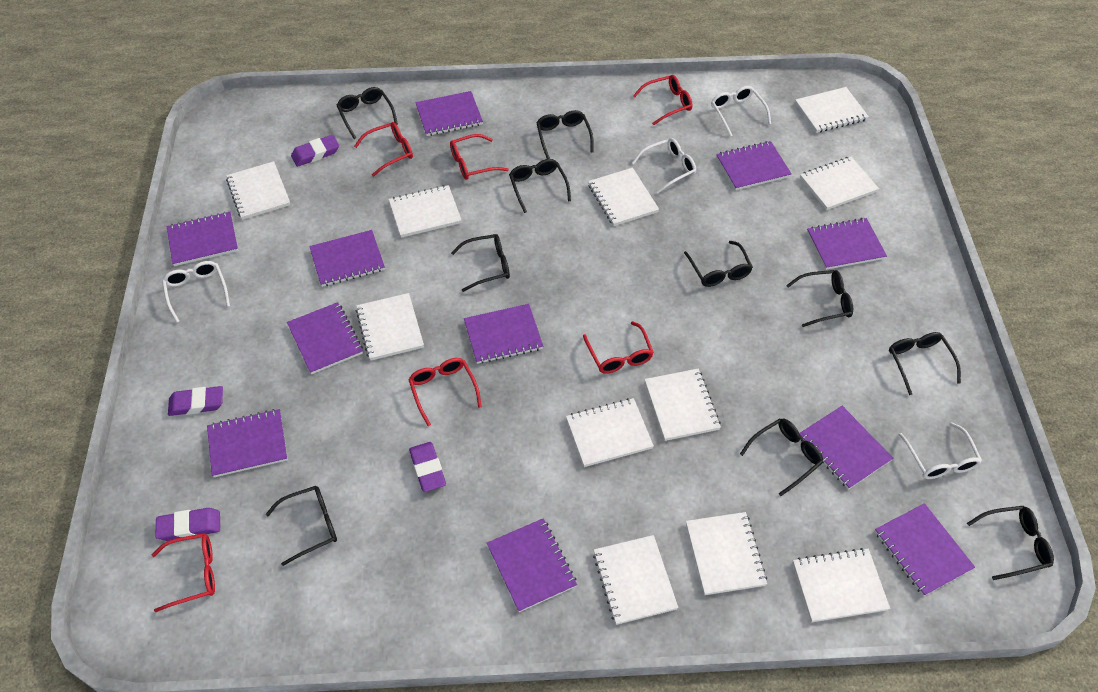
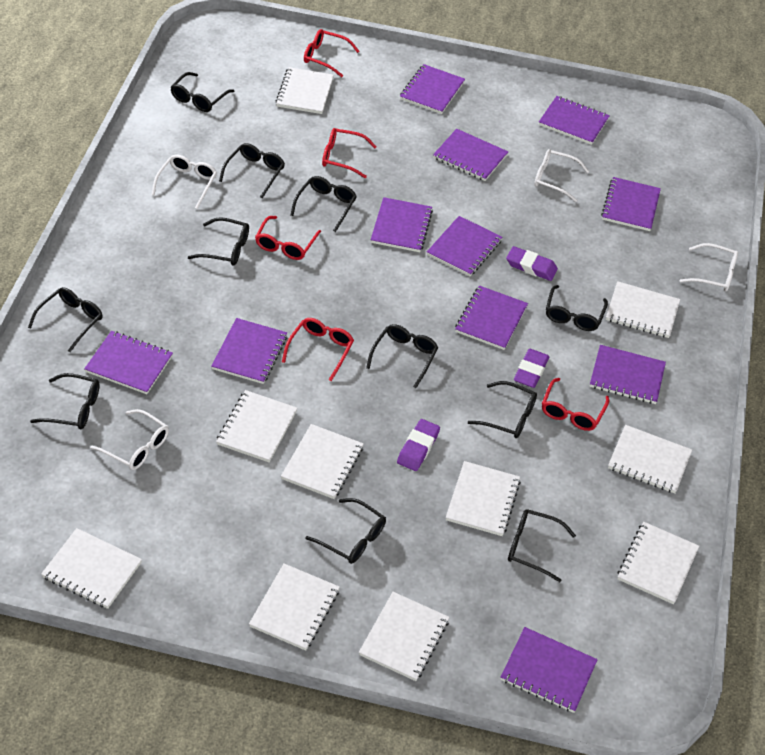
black glasses: 10 -> 11
purple eraser: 4 -> 3
red glasses: 6 -> 5
white notebook: 11 -> 10

